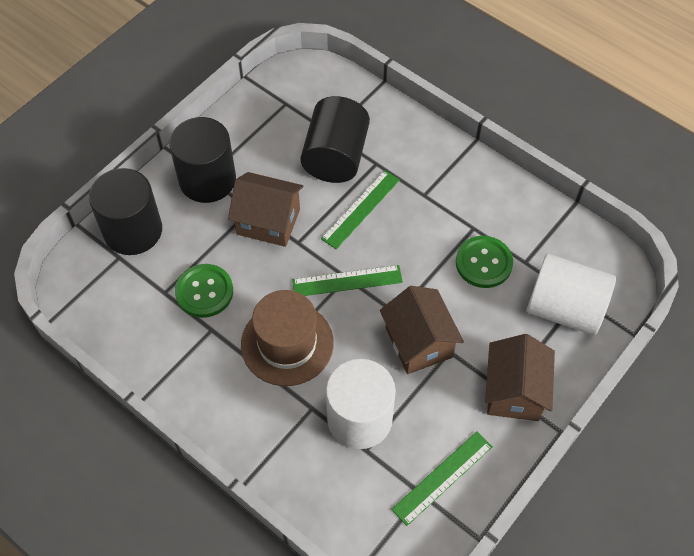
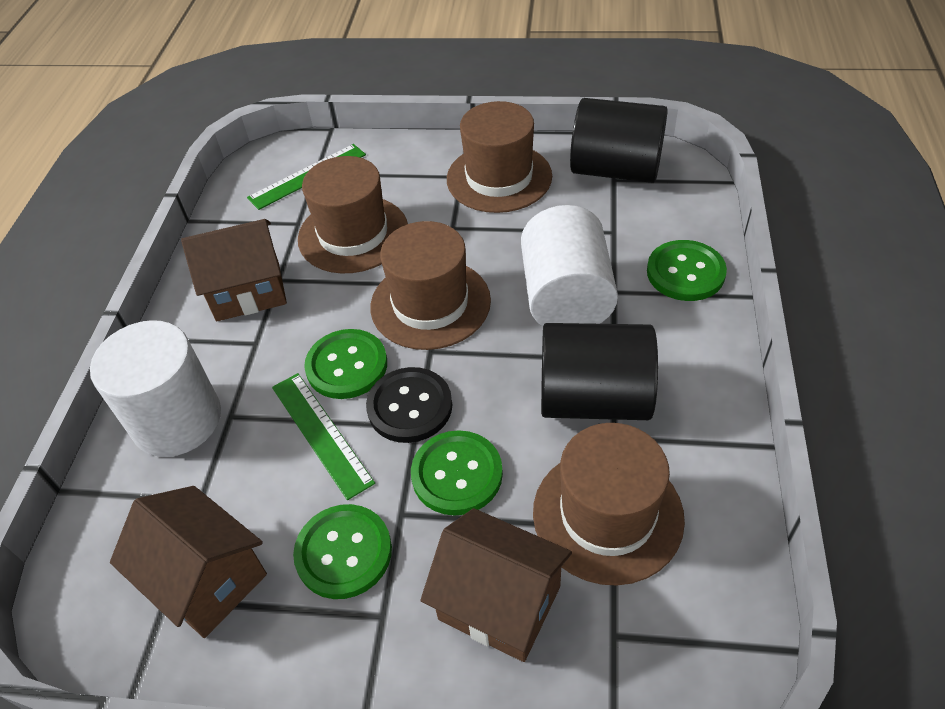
black button: 0 -> 1
black cylinder: 3 -> 2
brown hat: 1 -> 4
green button: 2 -> 4
green ruler: 3 -> 2

